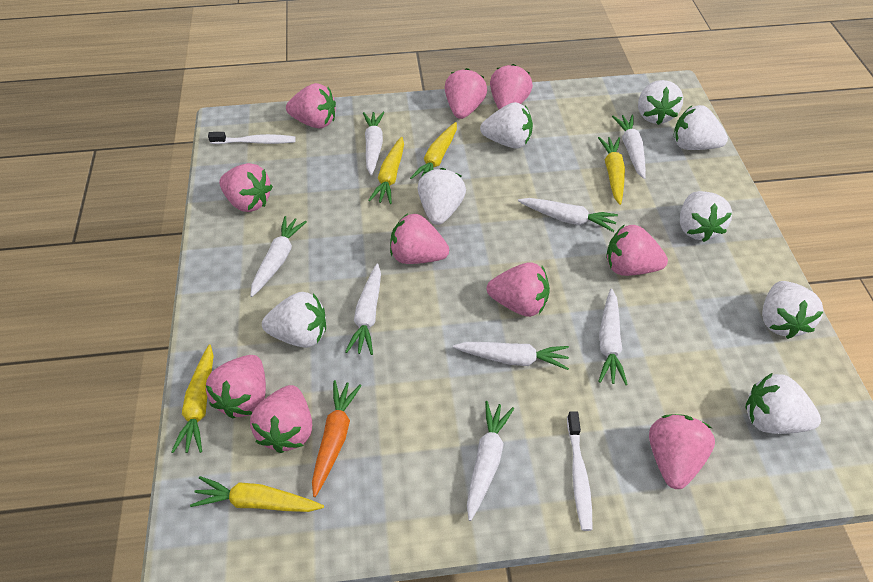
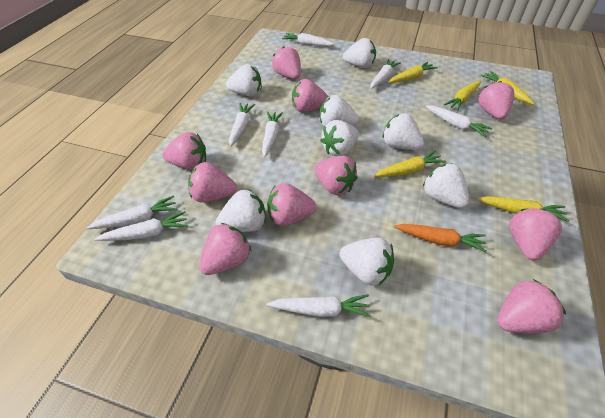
white toothbrush: 2 -> 0

